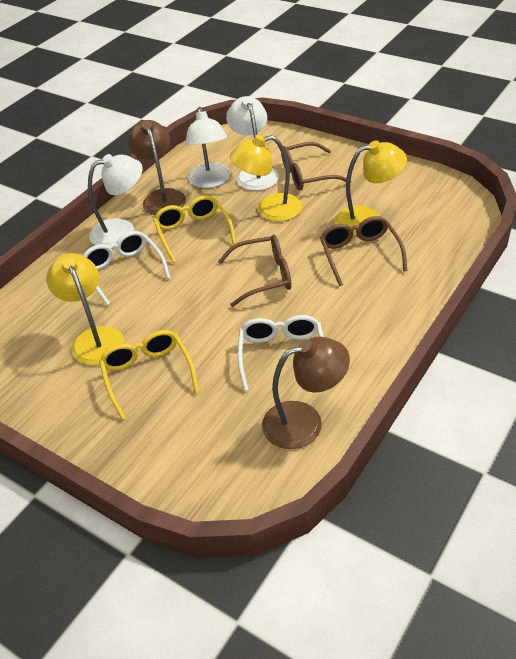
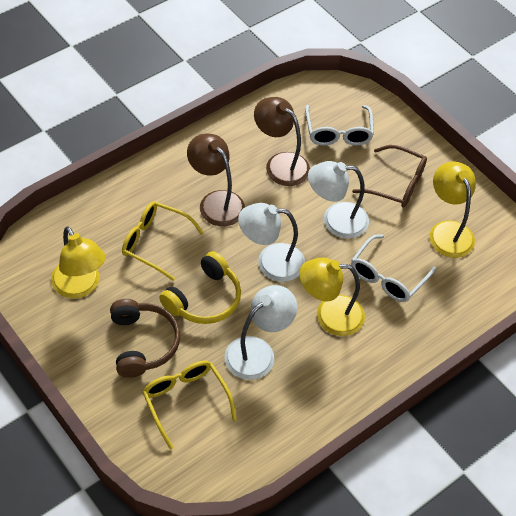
brown glasses: 3 -> 1
brown headphones: 0 -> 1
yellow headphones: 0 -> 1

